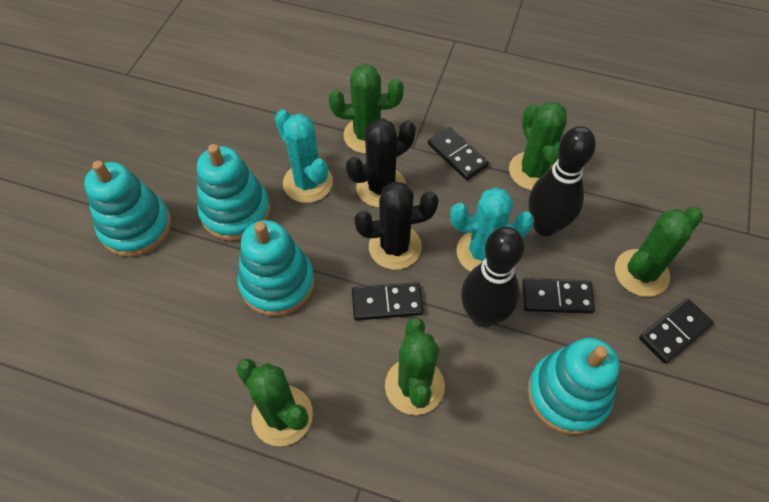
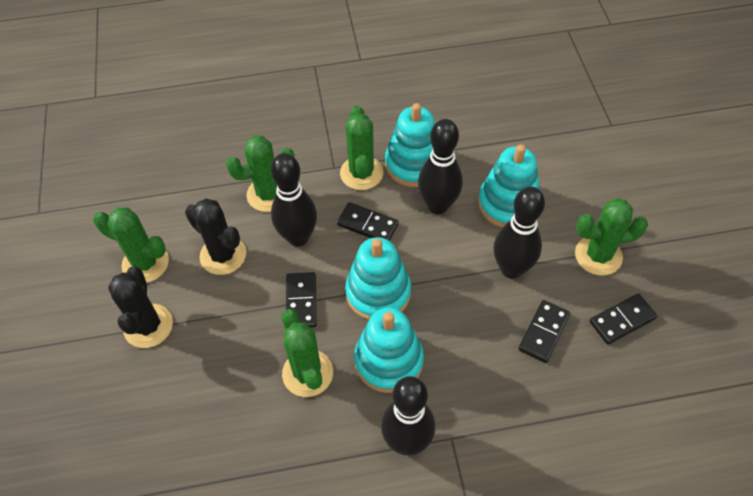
black bowling pin: 2 -> 4
turquoise cactus: 2 -> 0

